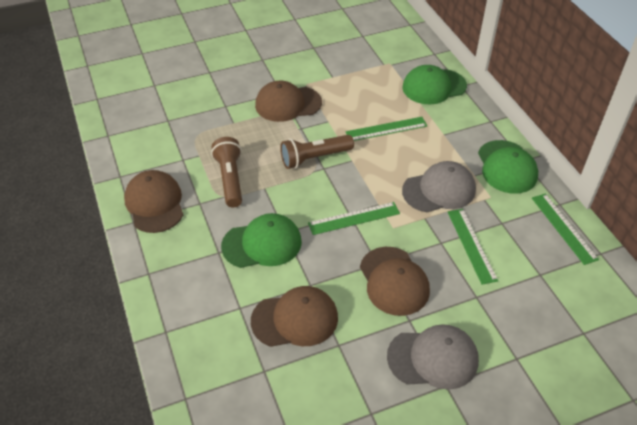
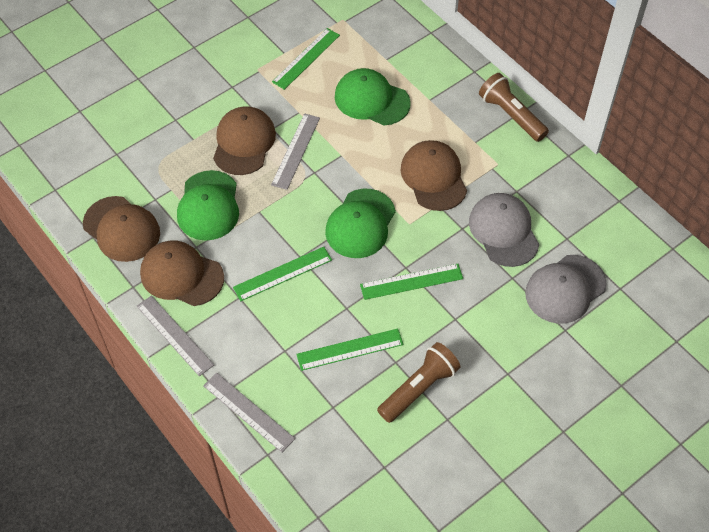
grey ruler: 0 -> 3

